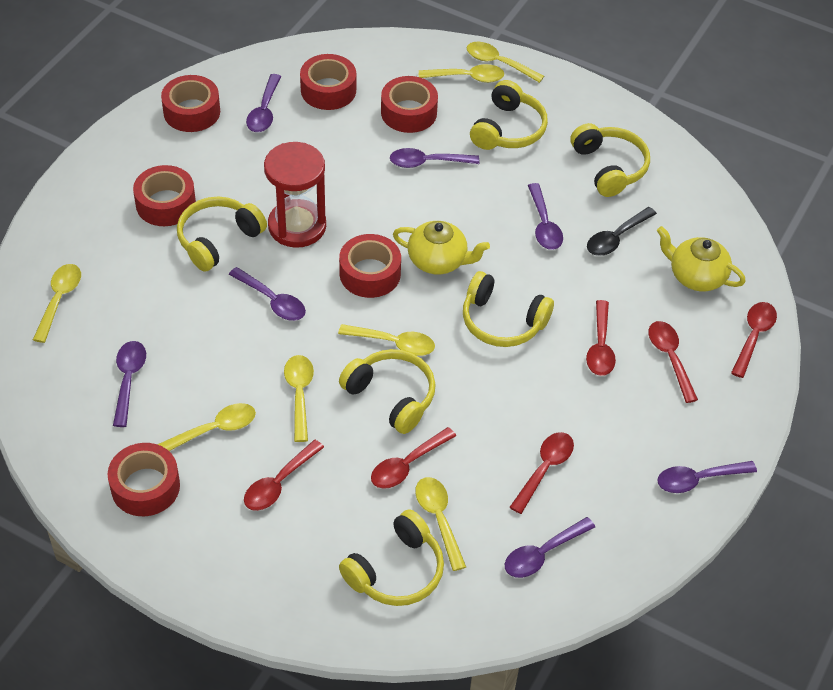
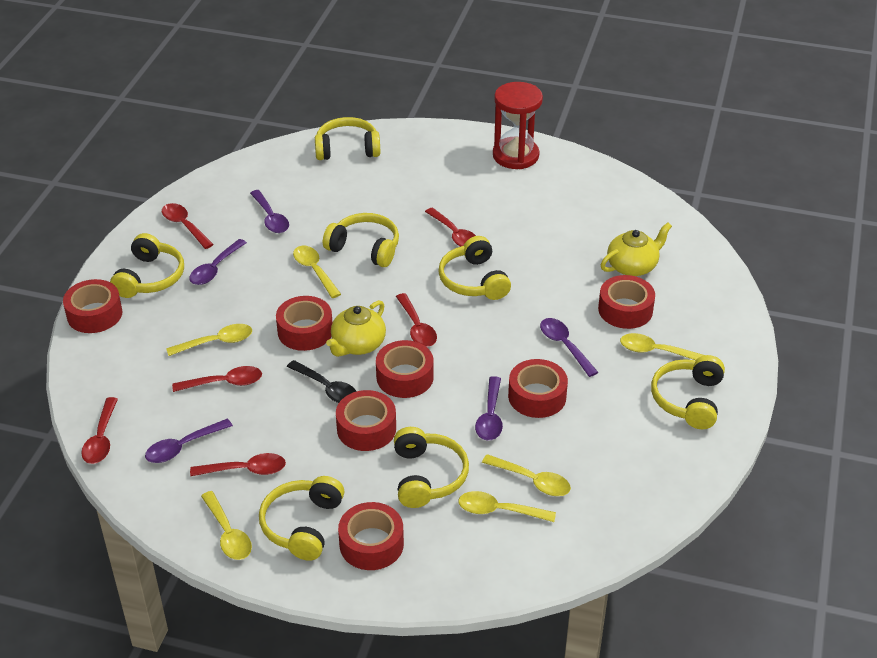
purple spoon: 7 -> 5
red tape: 6 -> 7
yellow headphones: 6 -> 7
yellow spoon: 7 -> 6

